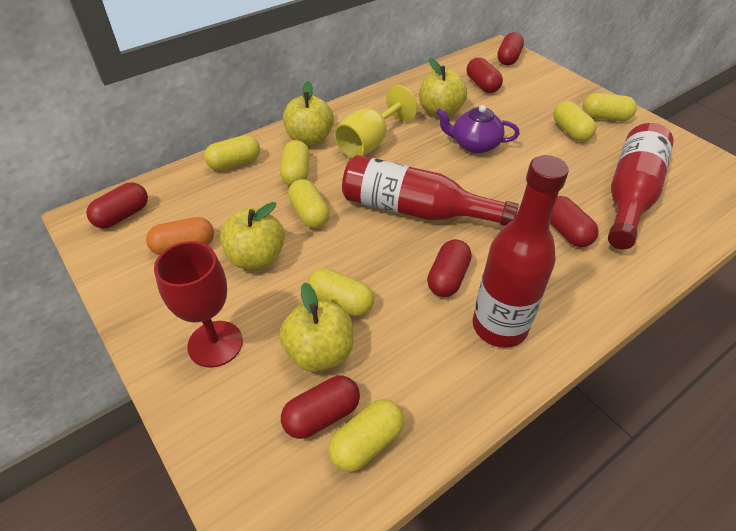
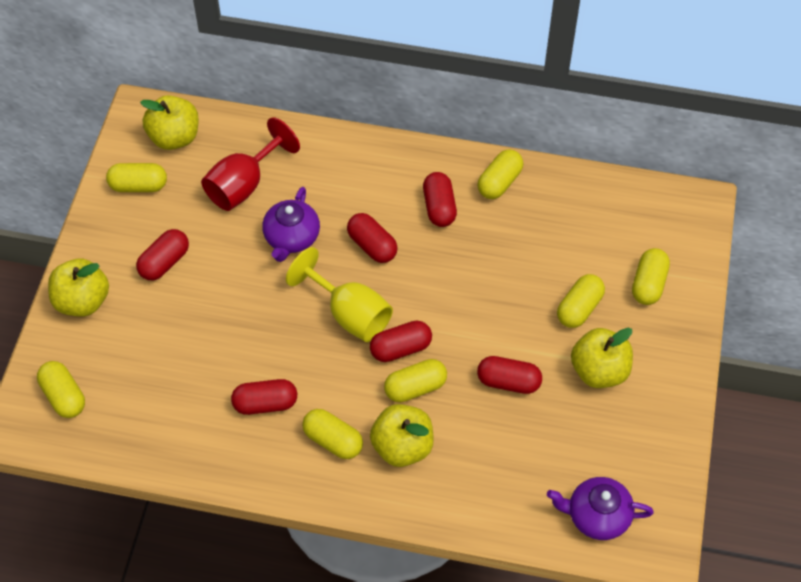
orange capsule: 1 -> 0
purple teapot: 1 -> 2
red bottle: 3 -> 0

